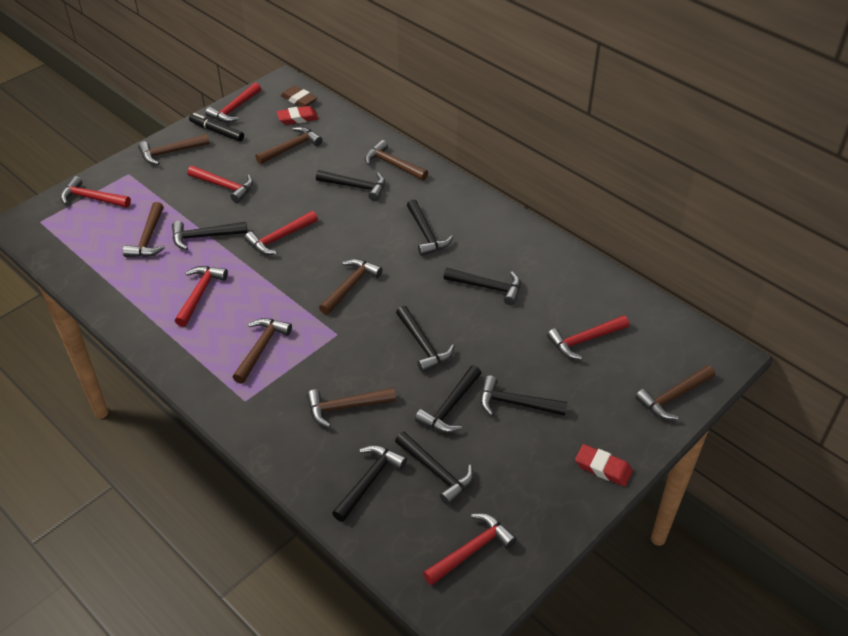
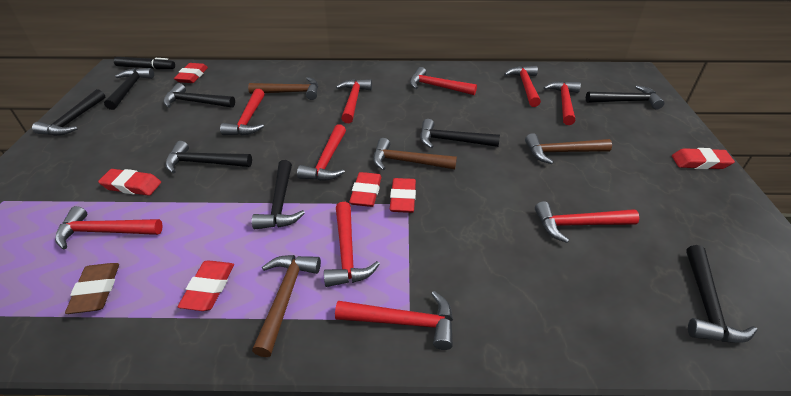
black hammer: 9 -> 8
brown hammer: 8 -> 4
red eraser: 2 -> 6
red hammer: 7 -> 10

